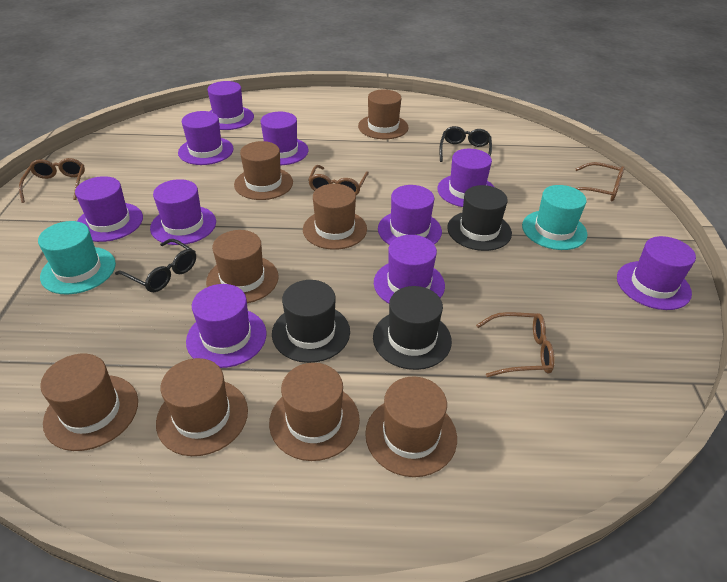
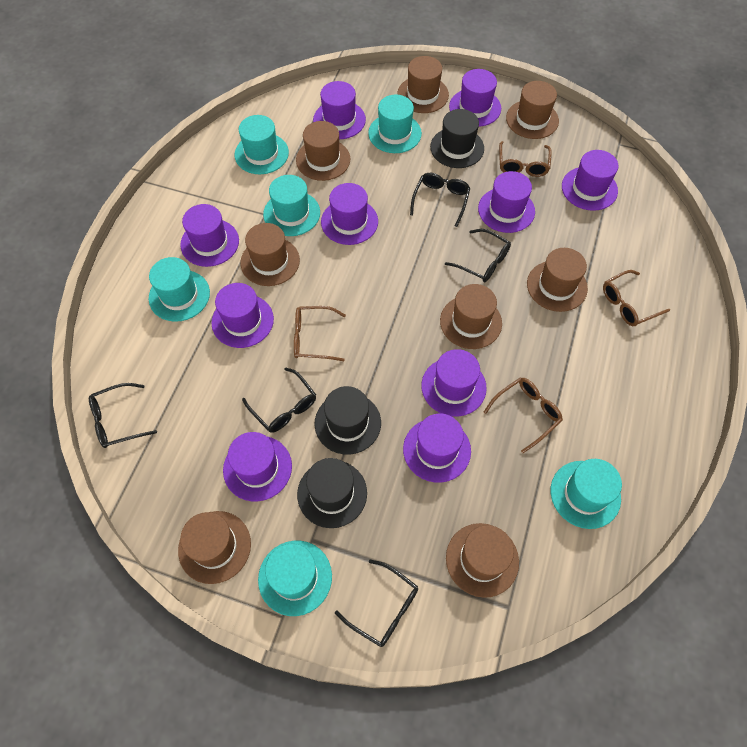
black glasses: 2 -> 5
turquoise hat: 2 -> 6

